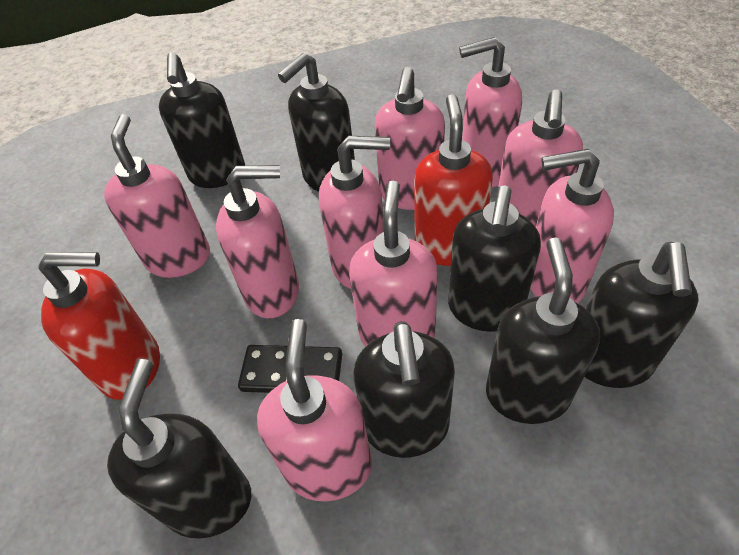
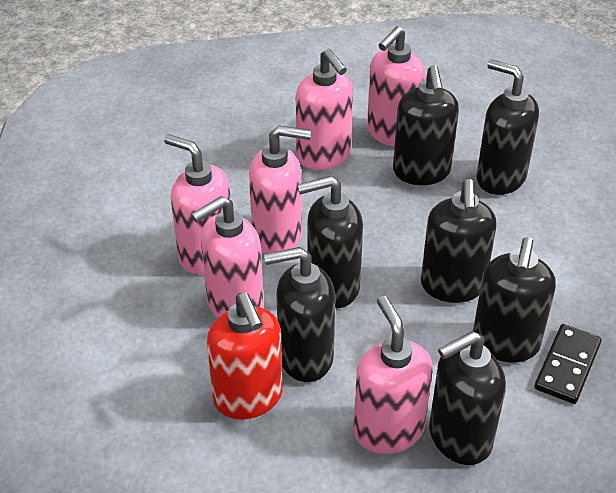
pink soap dispenser: 9 -> 6
red soap dispenser: 2 -> 1

